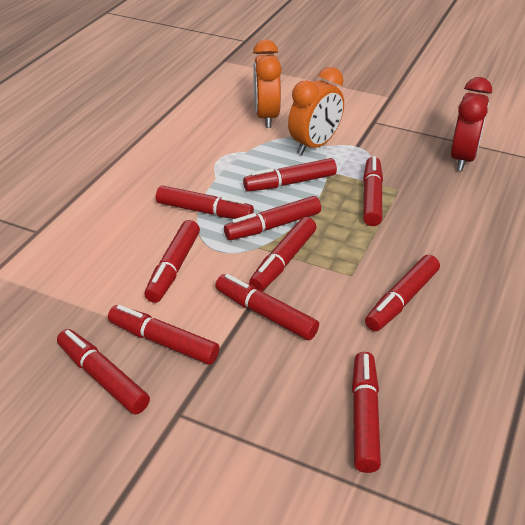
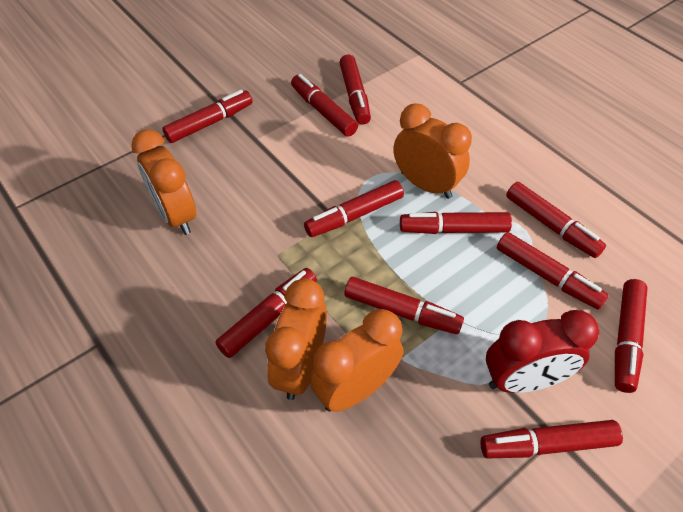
orange clock: 2 -> 4

